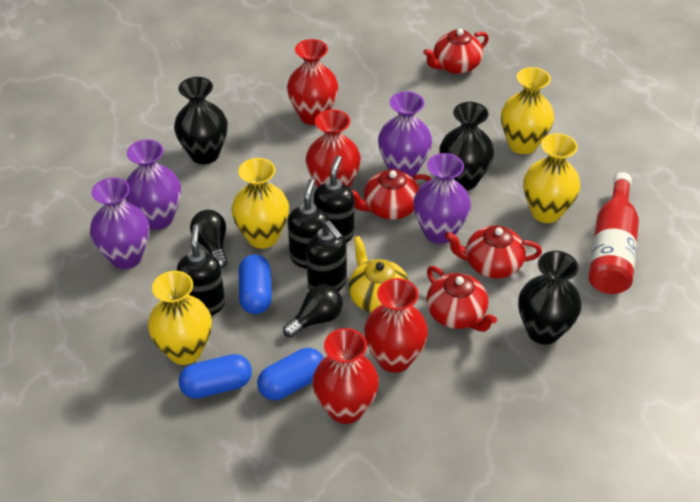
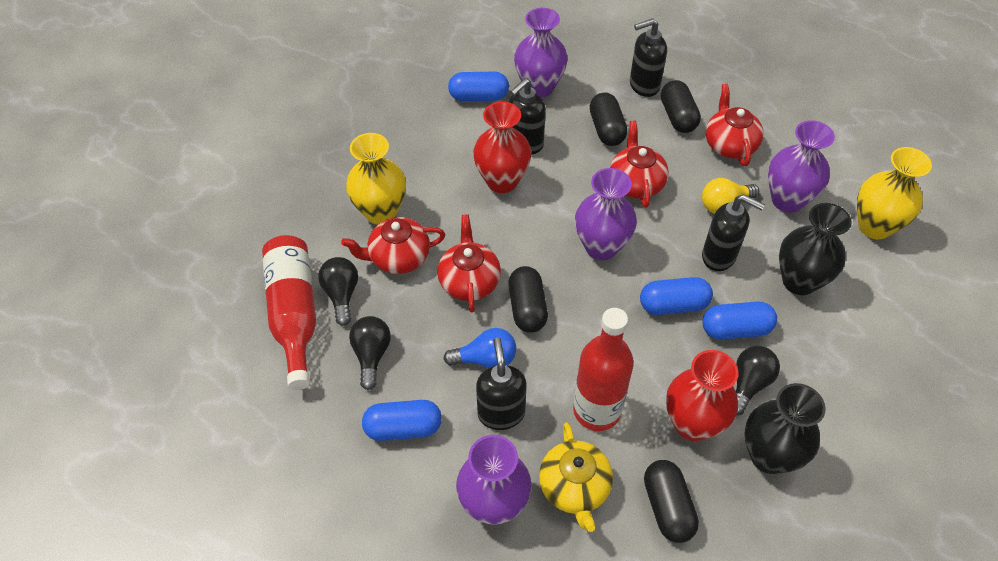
black capsule: 0 -> 4
black light bulb: 2 -> 3
black vase: 3 -> 2
blue capsule: 3 -> 4
blue light bulb: 0 -> 1
red bottle: 1 -> 2
red vase: 4 -> 2
yellow light bulb: 0 -> 1
yellow vase: 4 -> 2

